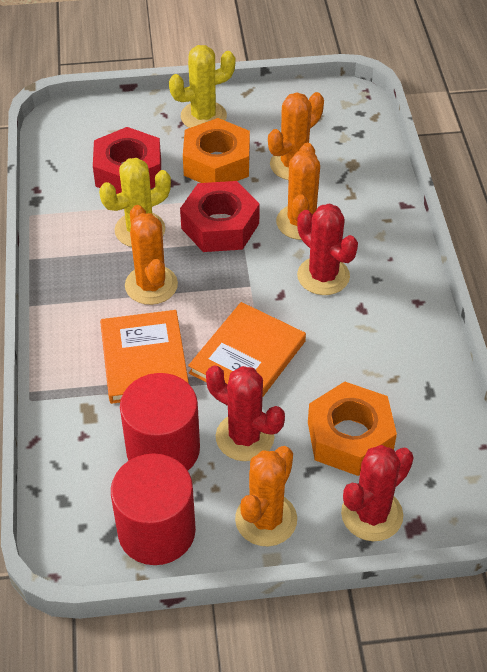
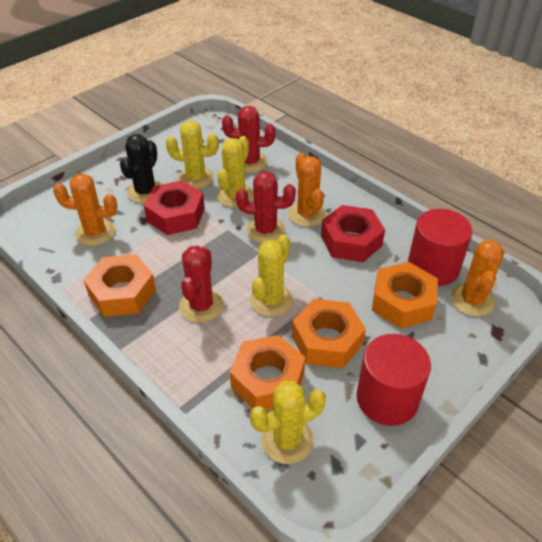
black cactus: 0 -> 1
orange book: 2 -> 0
orange cactus: 4 -> 3
orange nut: 2 -> 4
yellow cactus: 2 -> 4

